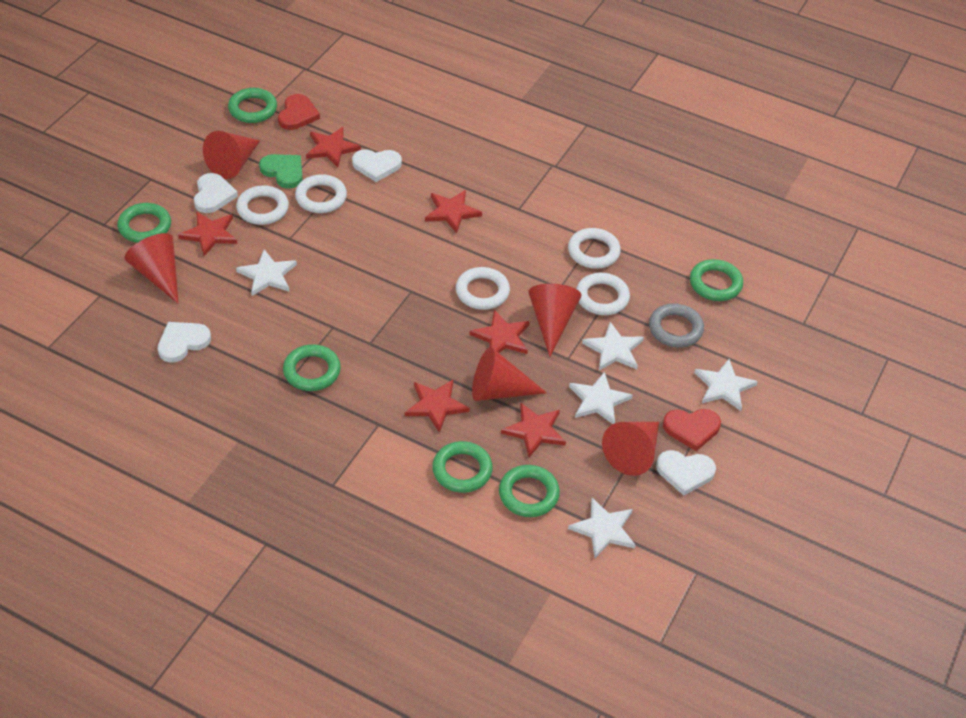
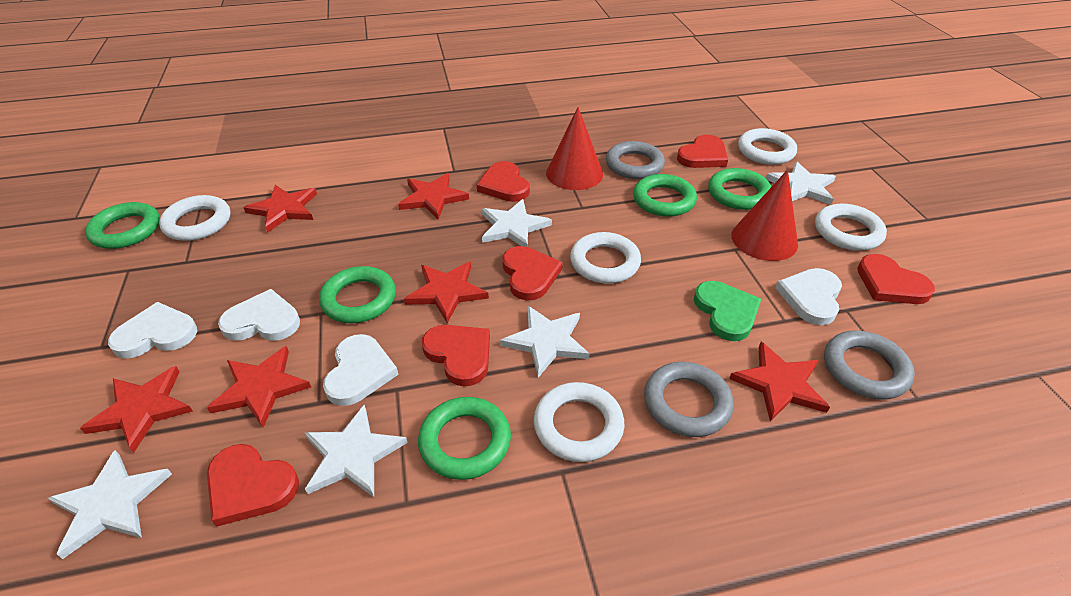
green ring: 6 -> 5
grey ring: 1 -> 3
red cone: 5 -> 2
red heart: 2 -> 6

